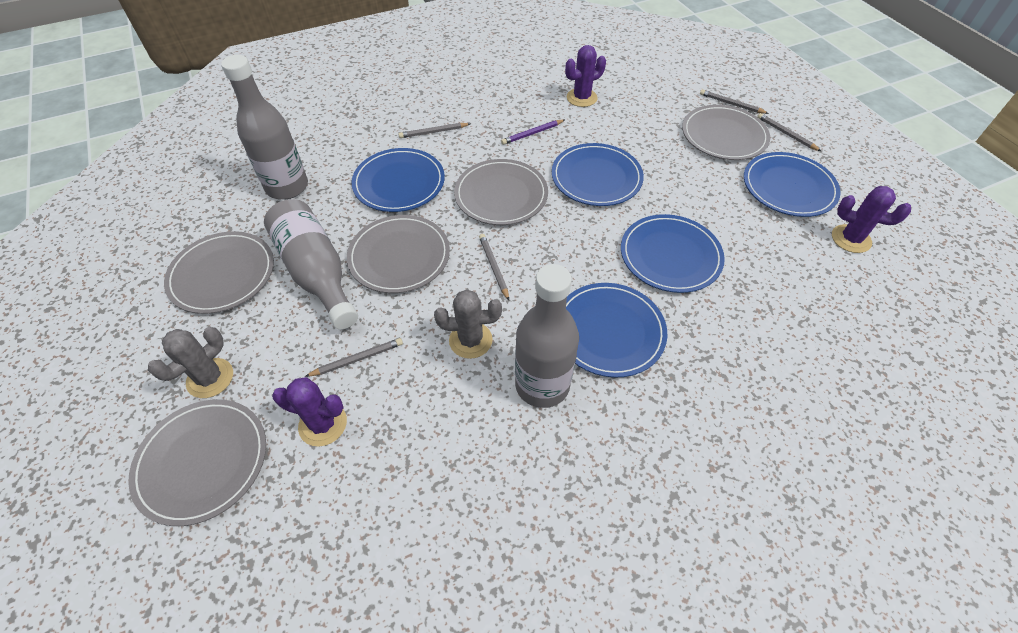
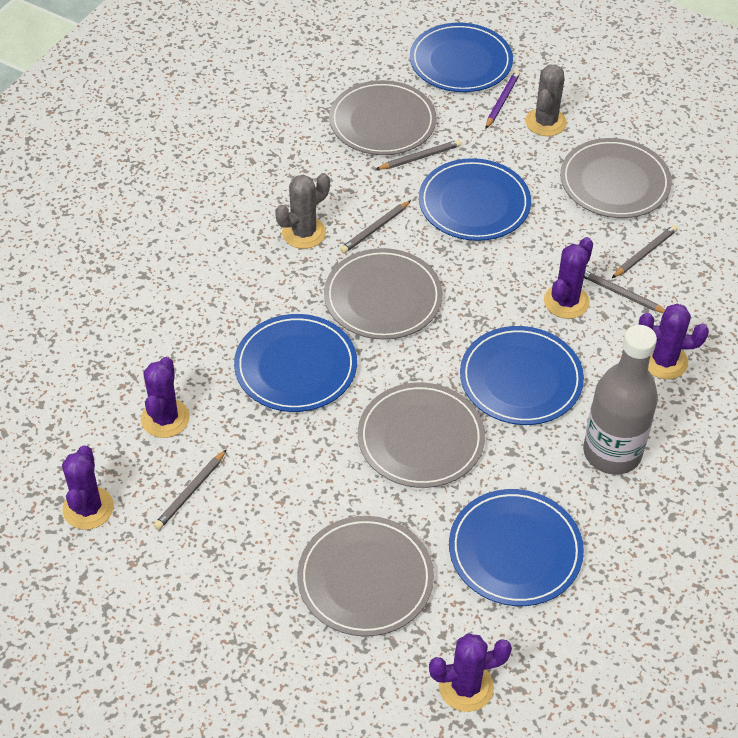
grey bottle: 3 -> 1
purple cactus: 3 -> 5

